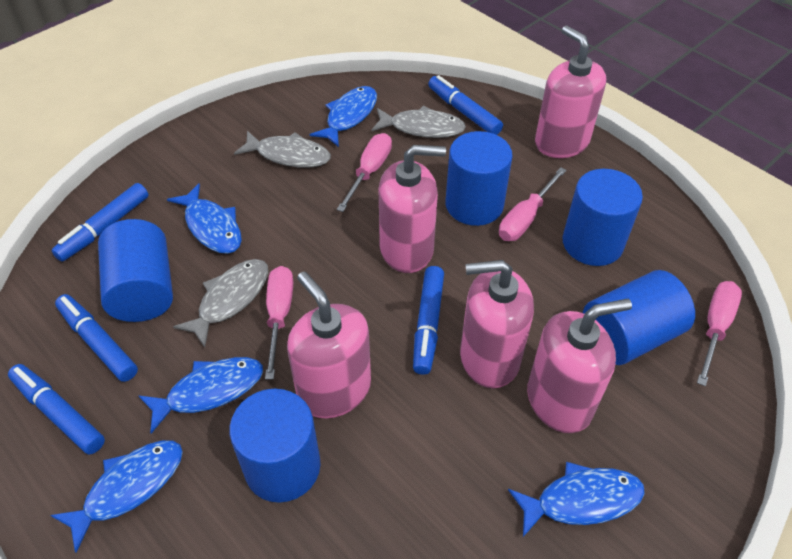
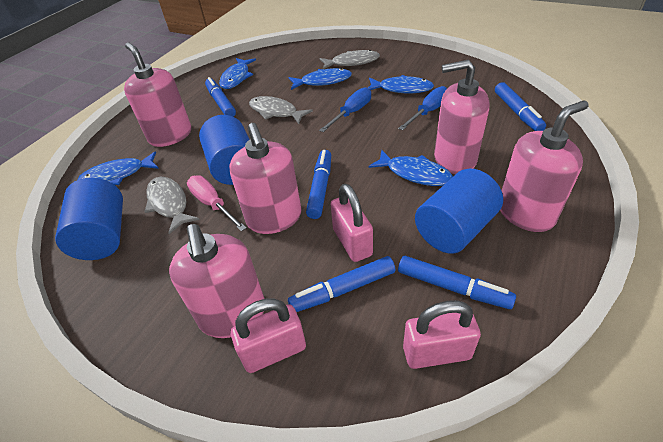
blue cylinder: 5 -> 3
blue screwdriver: 0 -> 2
pink padlock: 0 -> 3
pink screwdriver: 4 -> 1

